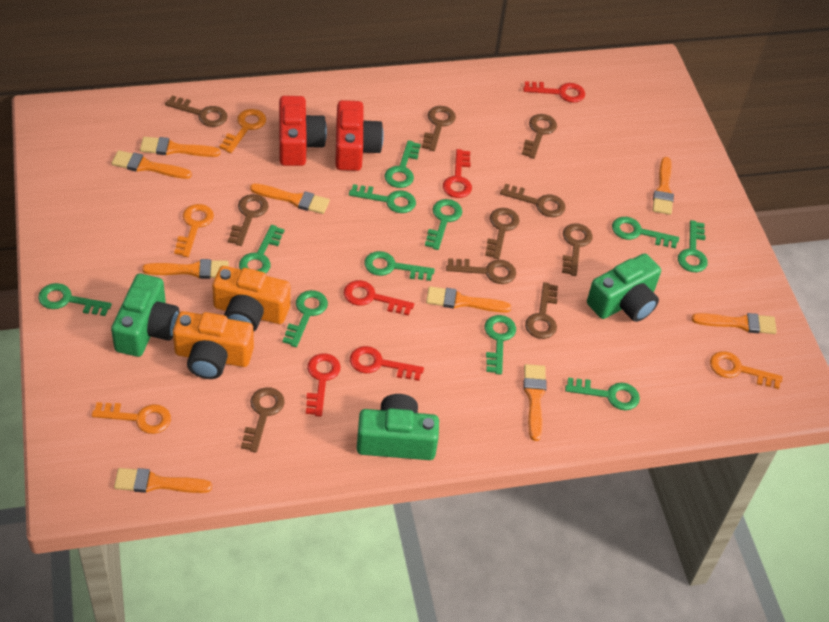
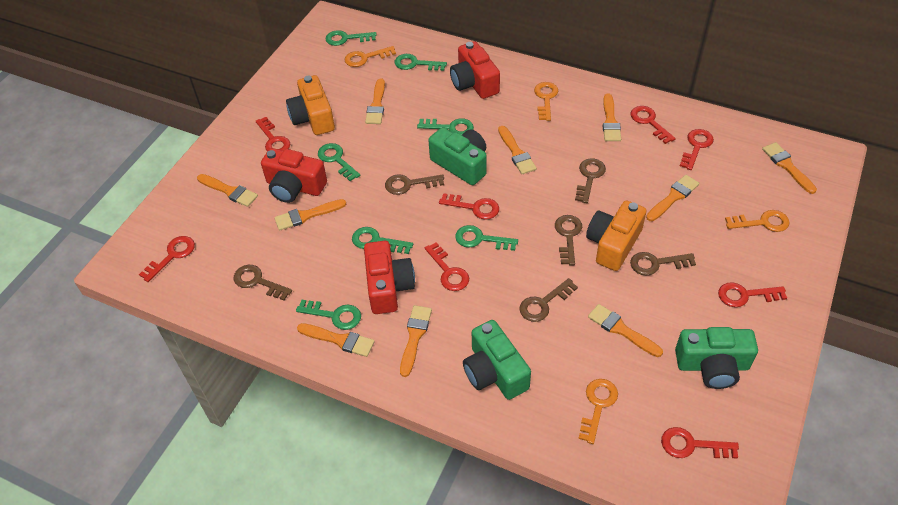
brown key: 10 -> 6
green key: 11 -> 7
orange brush: 9 -> 10
red camera: 2 -> 3
red key: 5 -> 8

